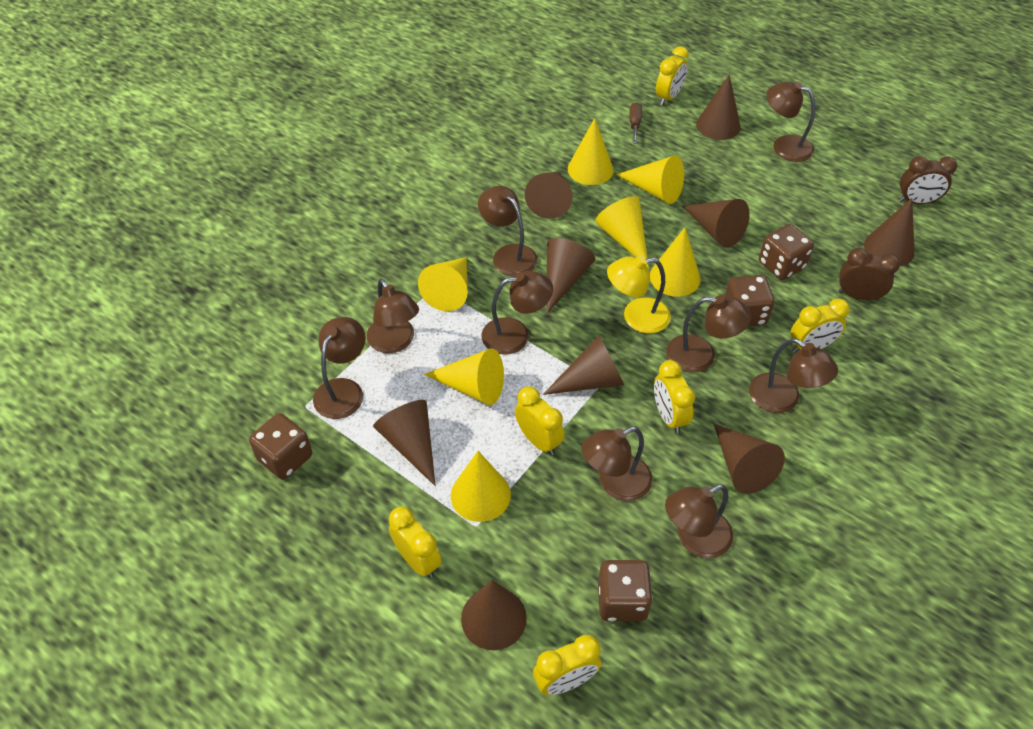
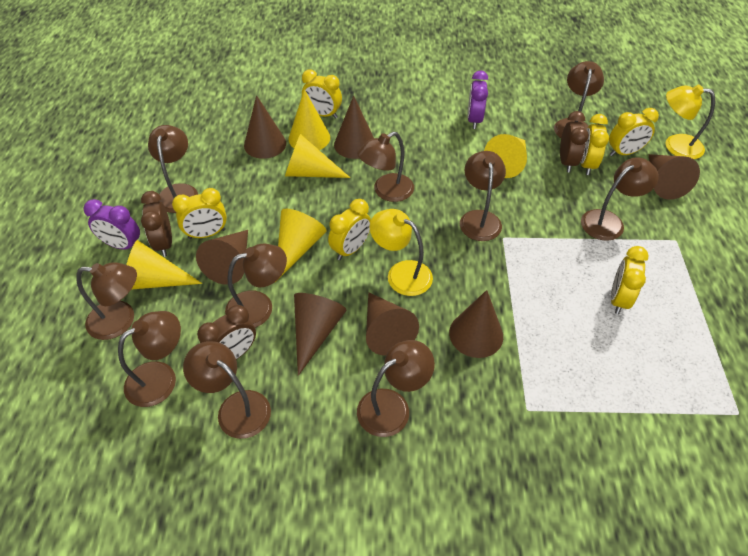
brown clock: 2 -> 3
brown cone: 9 -> 7
brown dice: 4 -> 0
brown lamp: 9 -> 10
brown screwdriver: 1 -> 0
purple clock: 0 -> 2
yellow cone: 7 -> 5
yellow lamp: 1 -> 2

